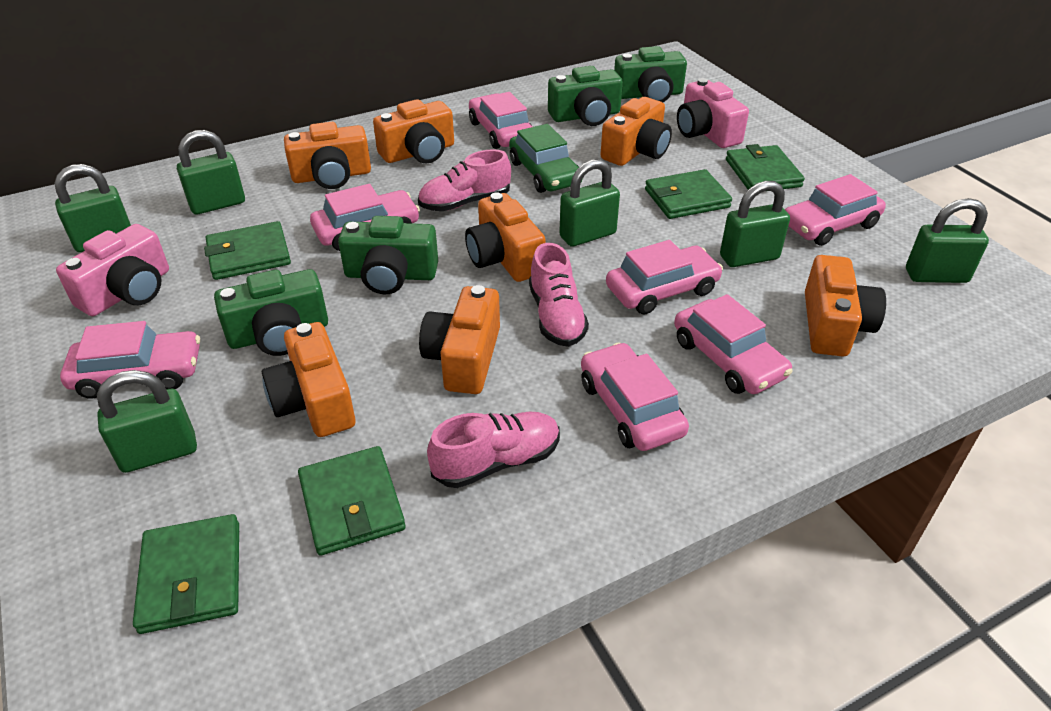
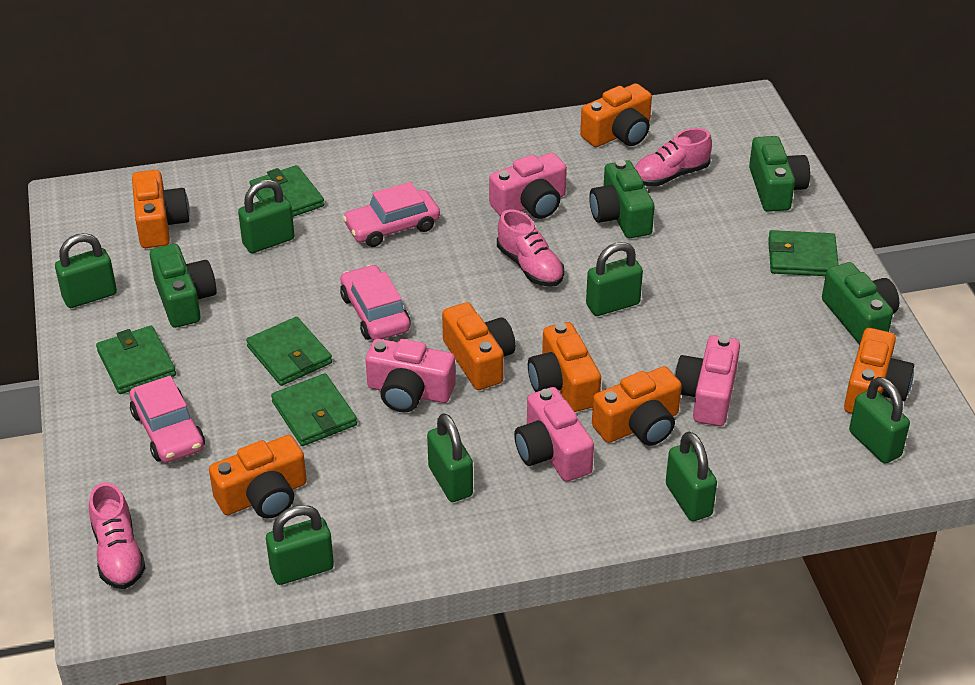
green car: 1 -> 0
green padlock: 6 -> 7
pink camera: 2 -> 4
pink car: 7 -> 3

